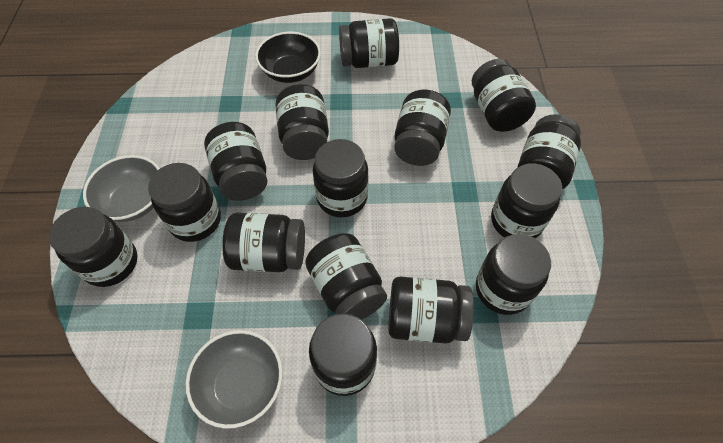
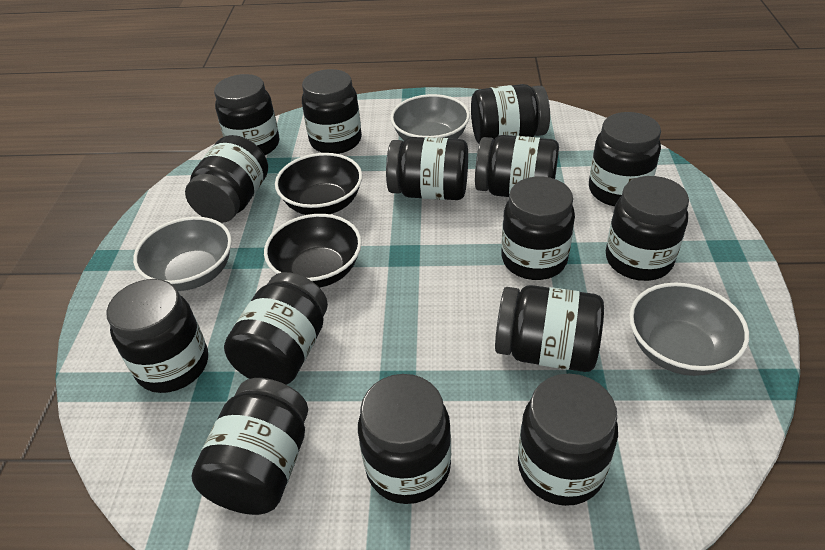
black bowl: 1 -> 2
grey bowl: 2 -> 3

